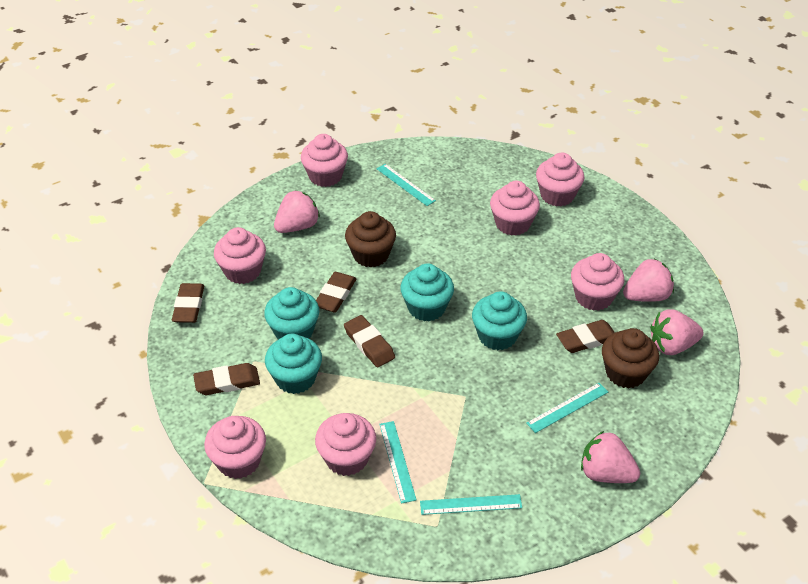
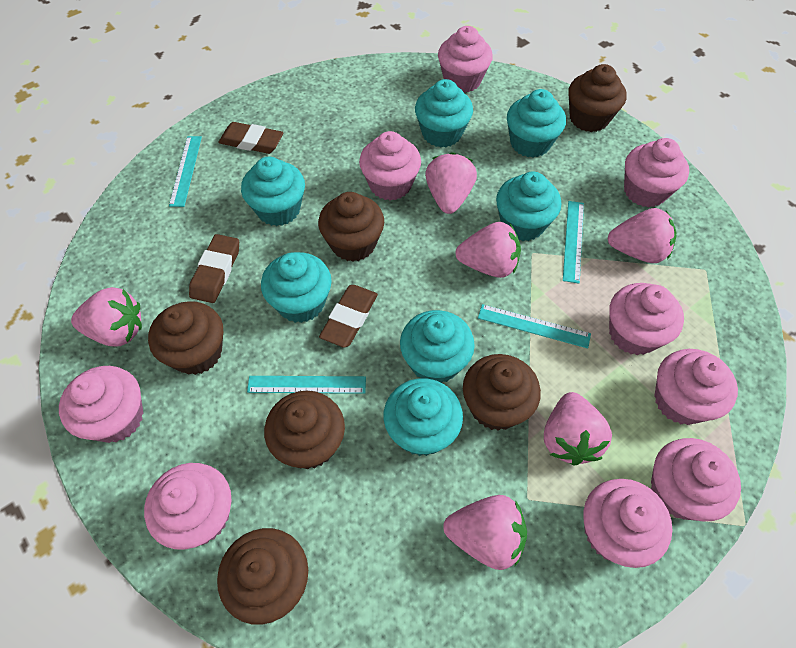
brown cupcake: 2 -> 6
brown eraser: 5 -> 3
pink cupcake: 7 -> 9
pink strawberry: 4 -> 6
turquoise cupcake: 4 -> 7

